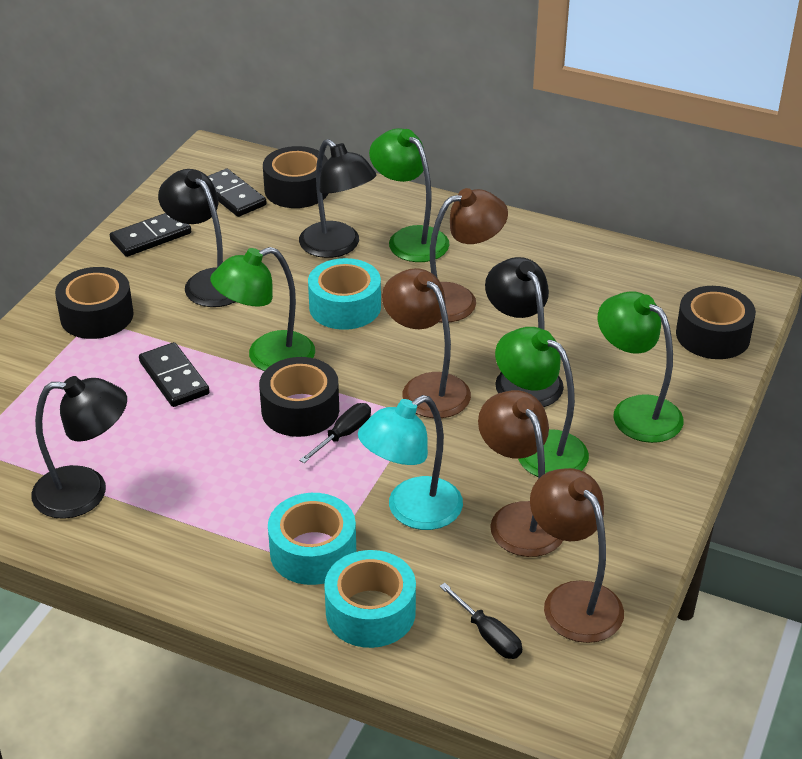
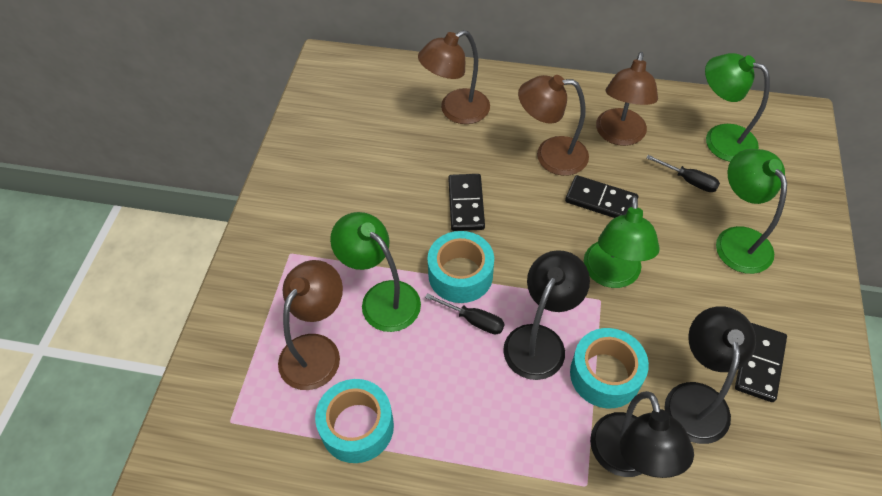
black lamp: 4 -> 3
black tape: 4 -> 0
turquoise lamp: 1 -> 0

